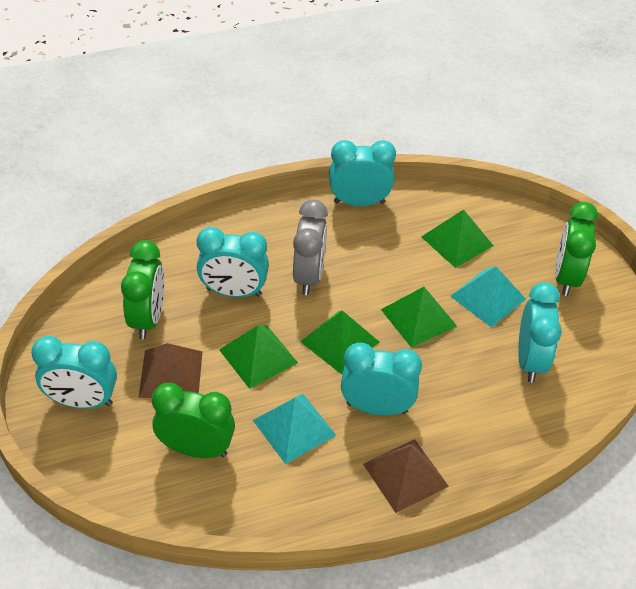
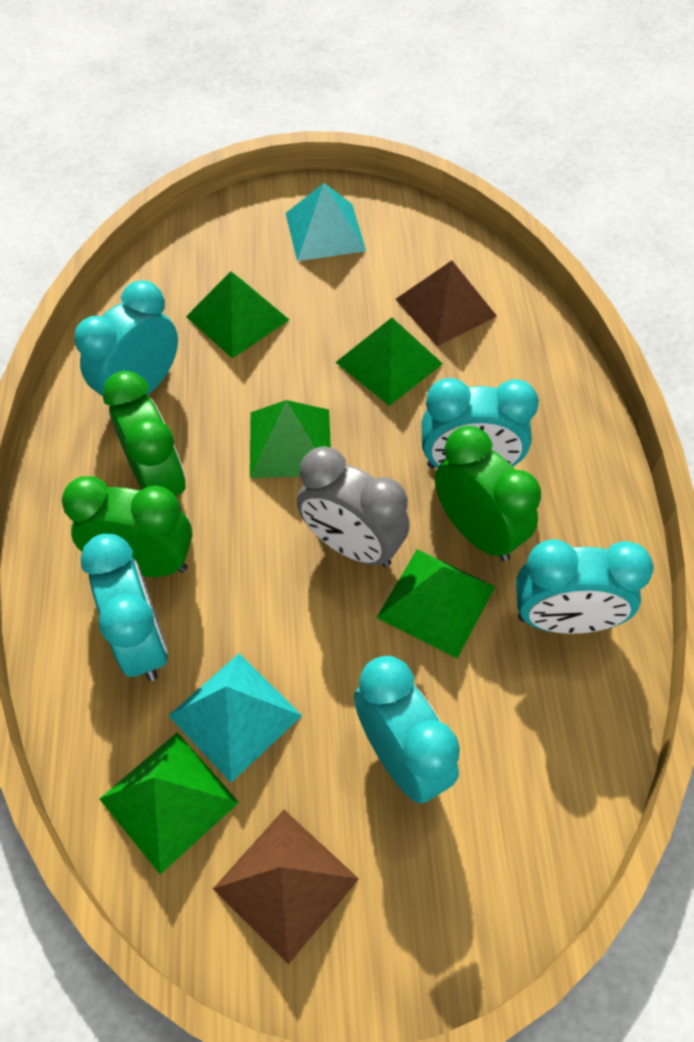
green pyramid: 4 -> 5

